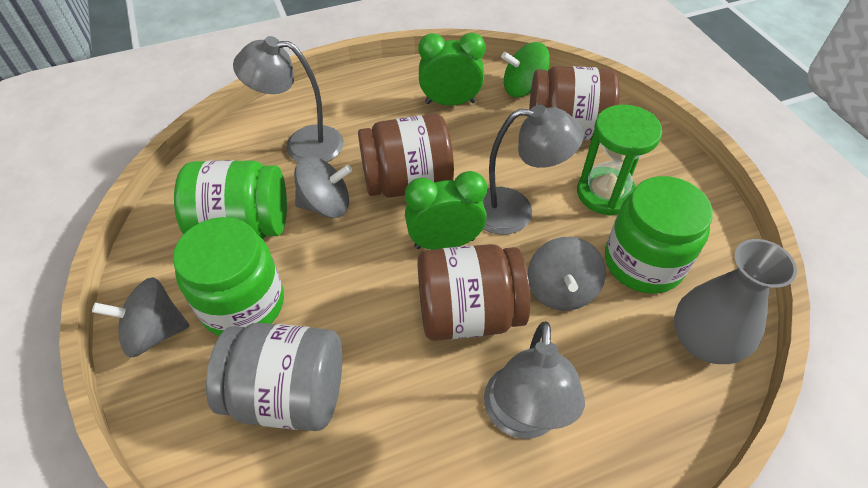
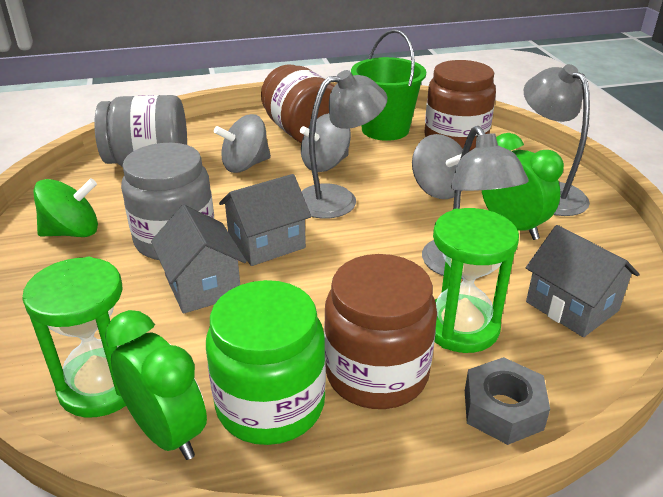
green bucket: 0 -> 1
green hourglass: 1 -> 2
green jar: 3 -> 1
grey house: 0 -> 3
grey jar: 1 -> 2
grey nut: 0 -> 1
grey vase: 1 -> 0

